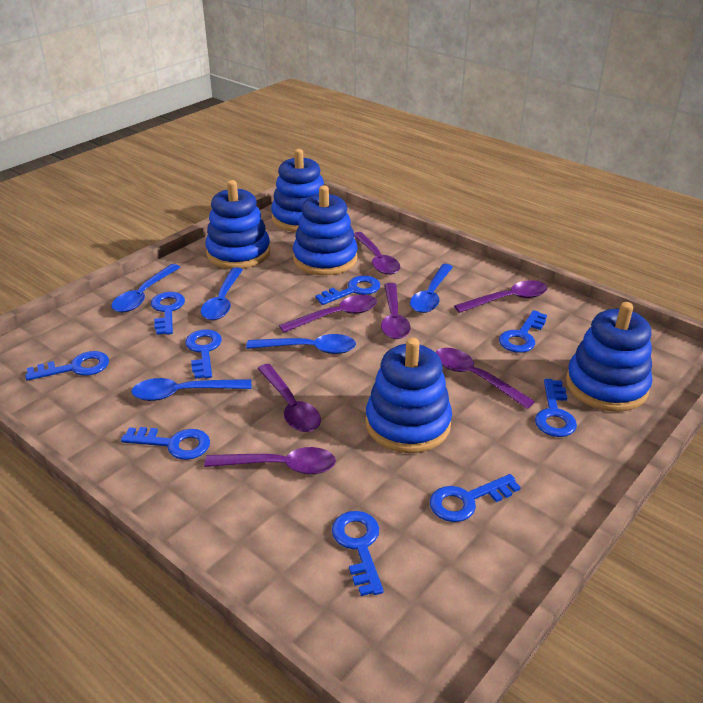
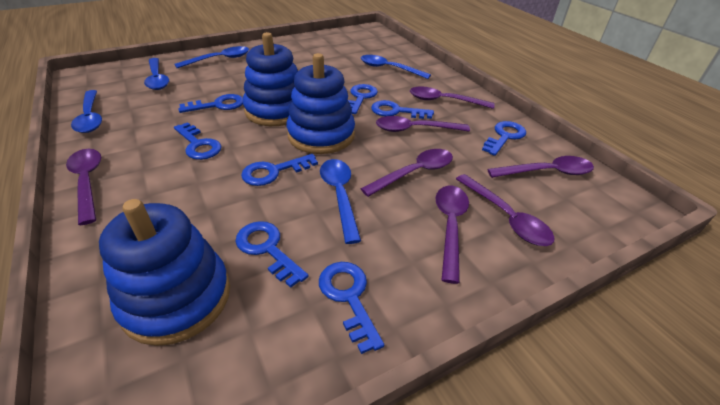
blue key: 9 -> 8
blue stacking toy: 5 -> 3

